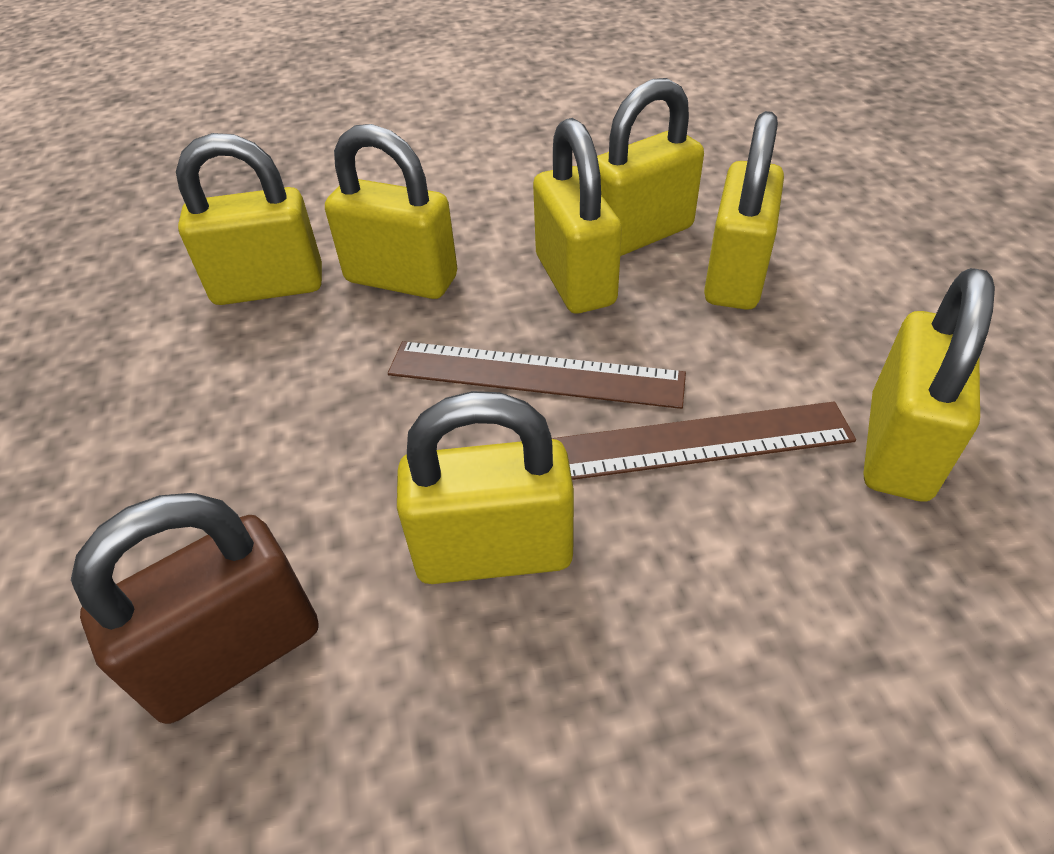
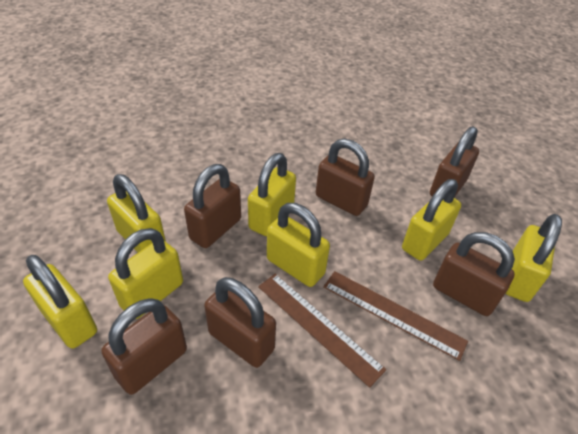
brown padlock: 1 -> 6

